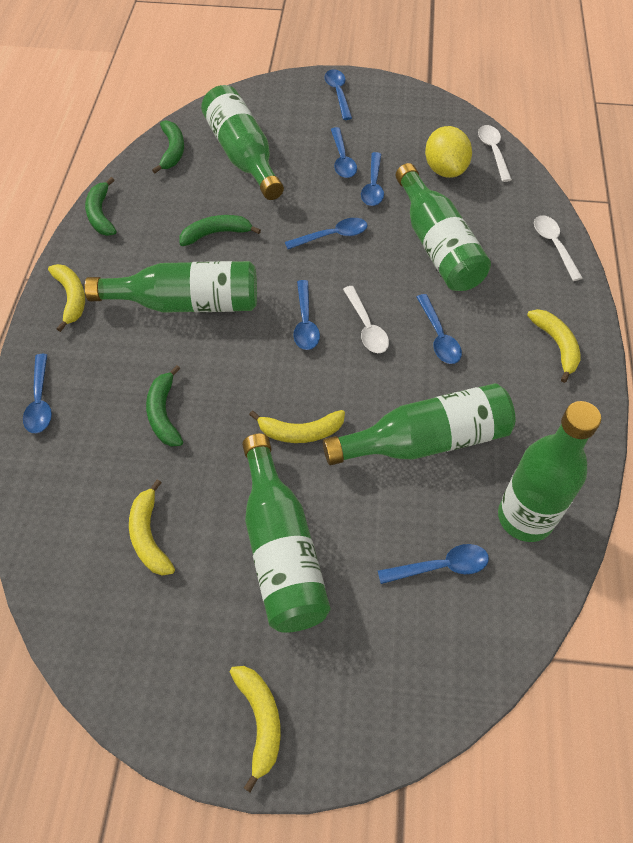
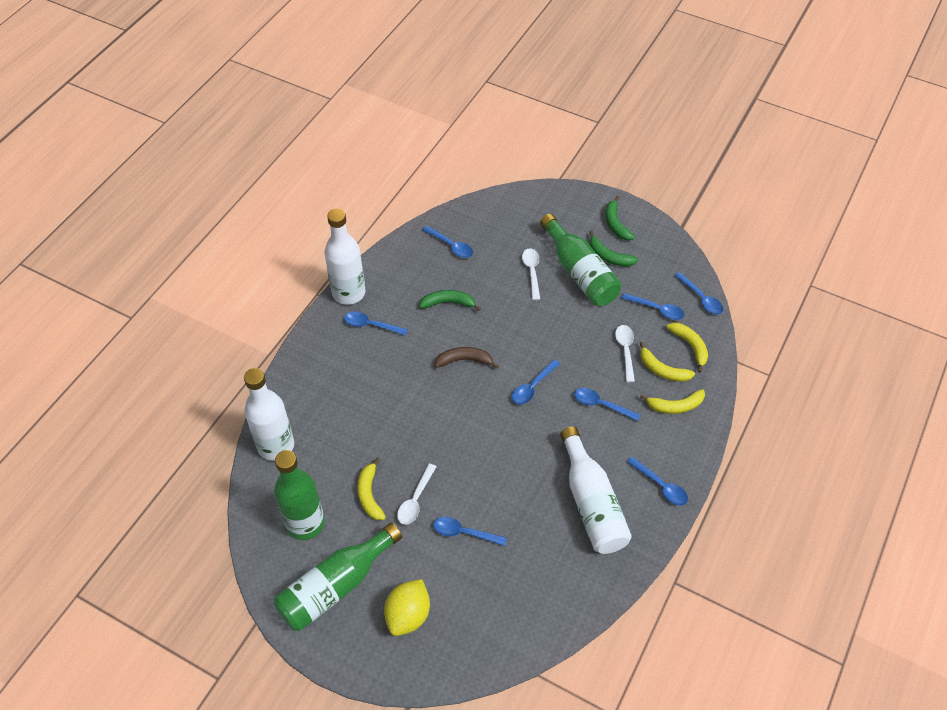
brown banana: 0 -> 1
green banana: 4 -> 3
green bottle: 6 -> 3
white bottle: 0 -> 3
yellow banana: 5 -> 4

